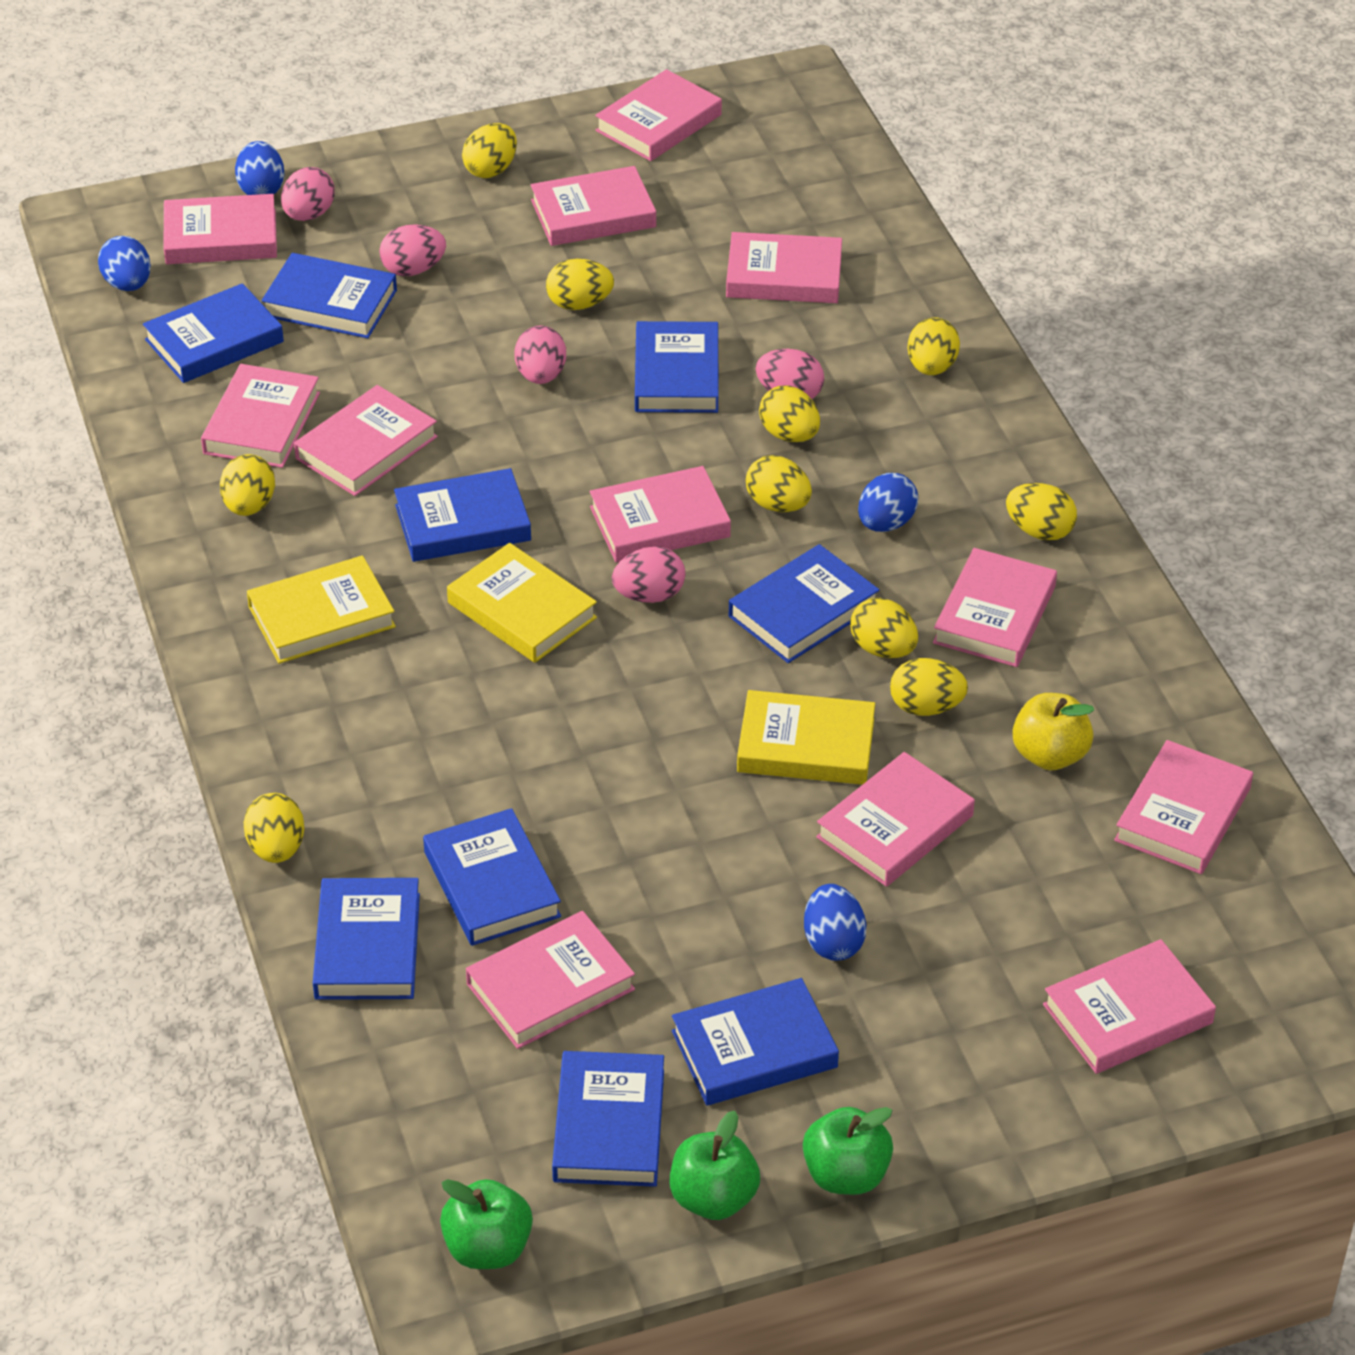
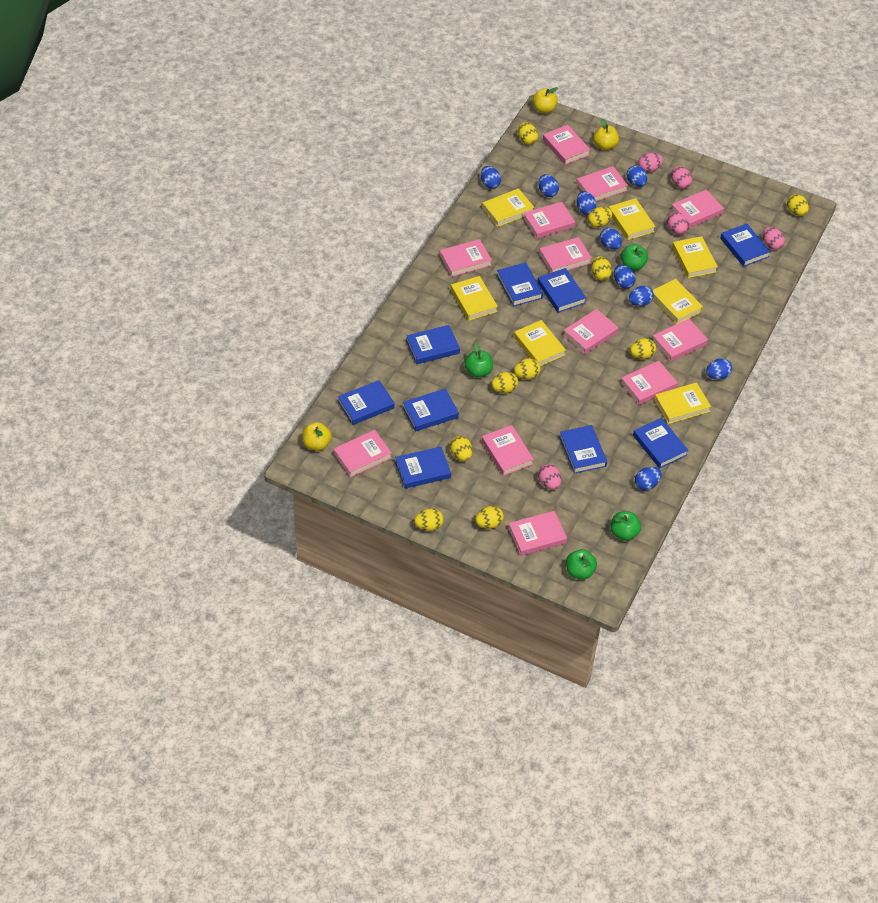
blue egg: 4 -> 9
green apple: 3 -> 4
yellow apple: 1 -> 3
yellow book: 3 -> 7

